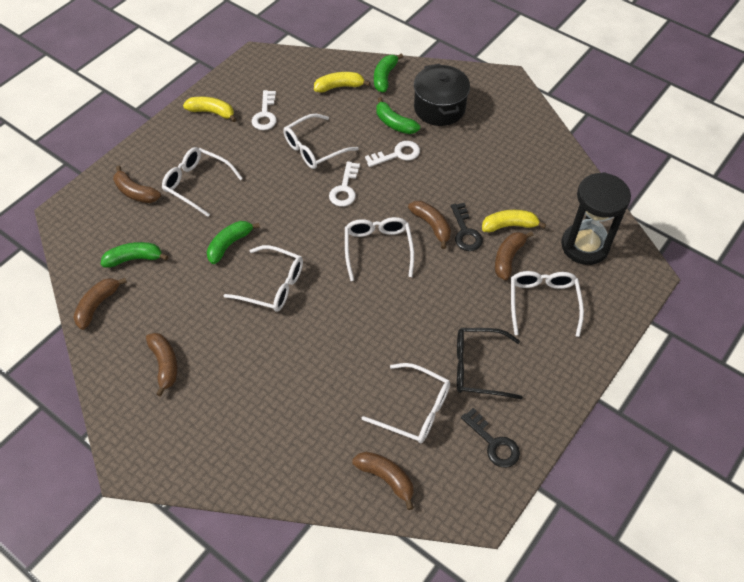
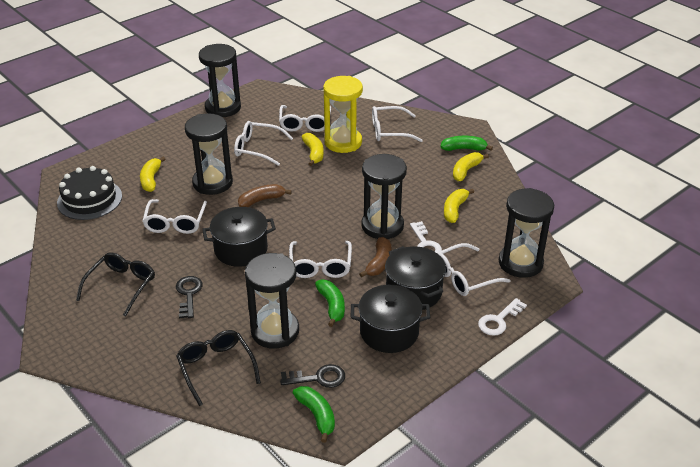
black cake: 0 -> 1
black glasses: 1 -> 2
black hourglass: 1 -> 5
black pot: 1 -> 3
brown banana: 6 -> 2
green banana: 4 -> 3
white key: 3 -> 2
yellow banana: 3 -> 4
yellow hourglass: 0 -> 1

